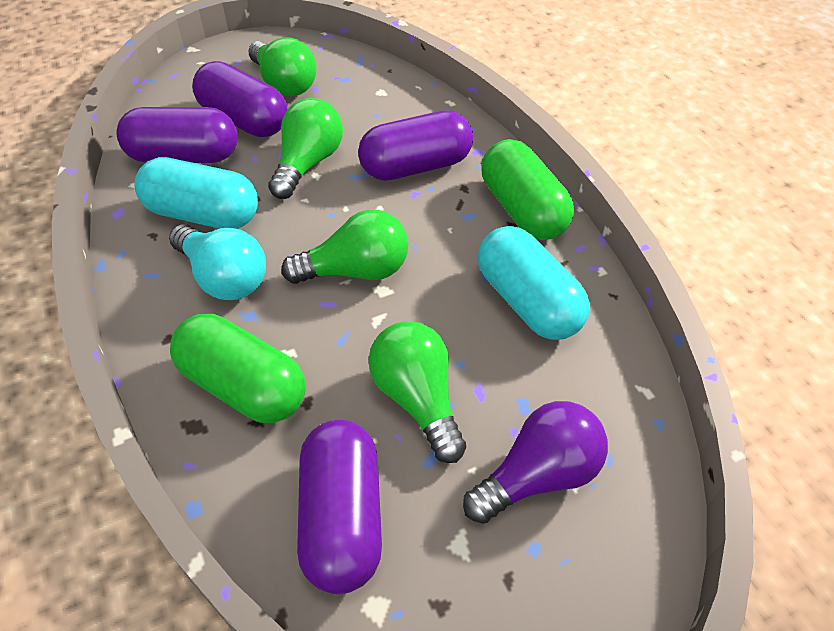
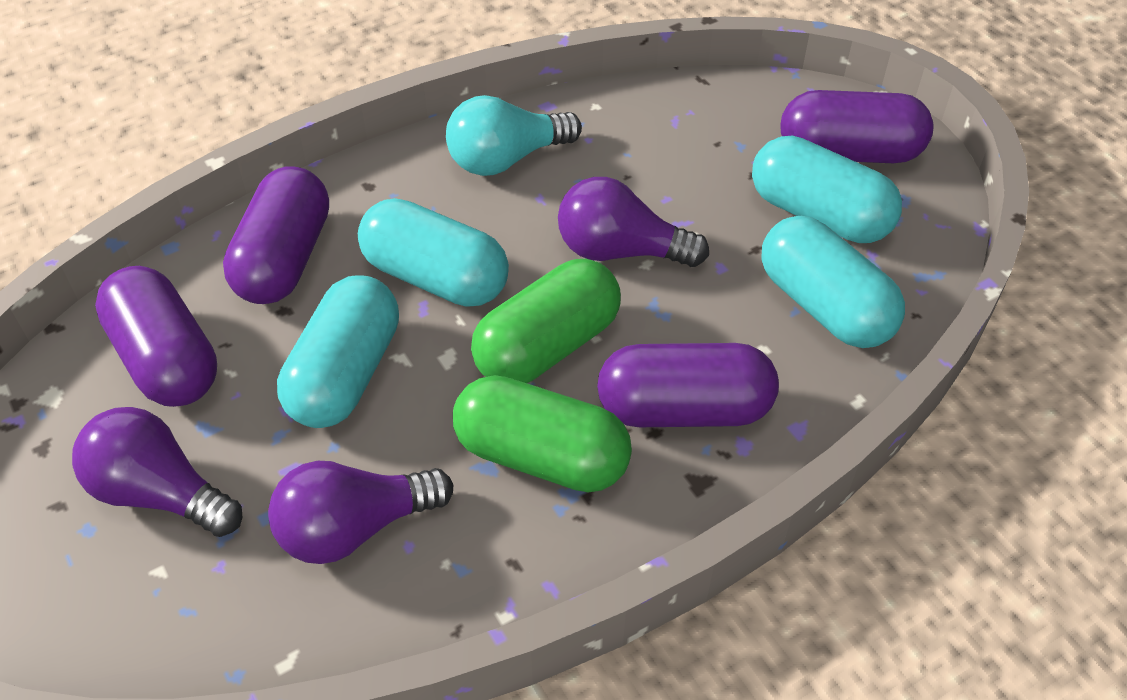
green light bulb: 4 -> 0
purple light bulb: 1 -> 3
turquoise capsule: 2 -> 4

